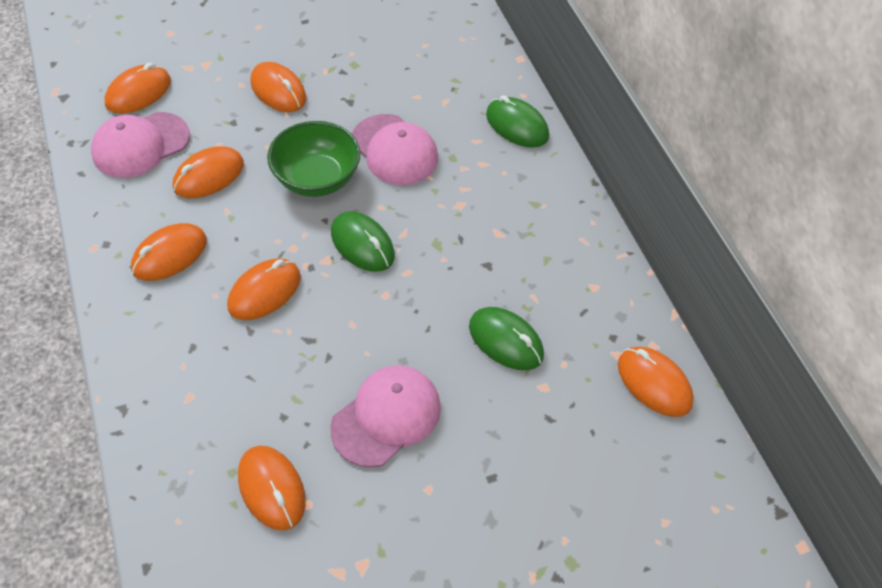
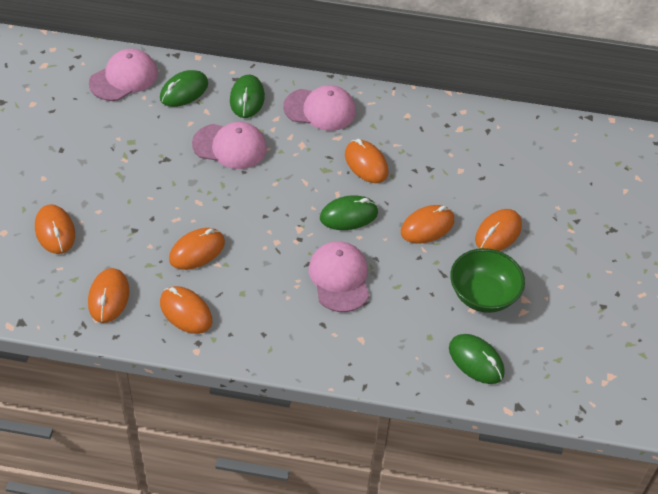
green mouse: 3 -> 4
pink cap: 3 -> 4

